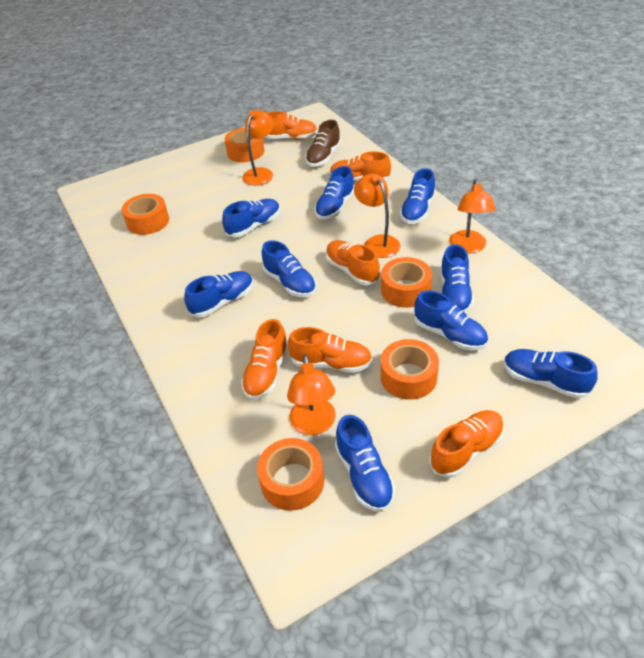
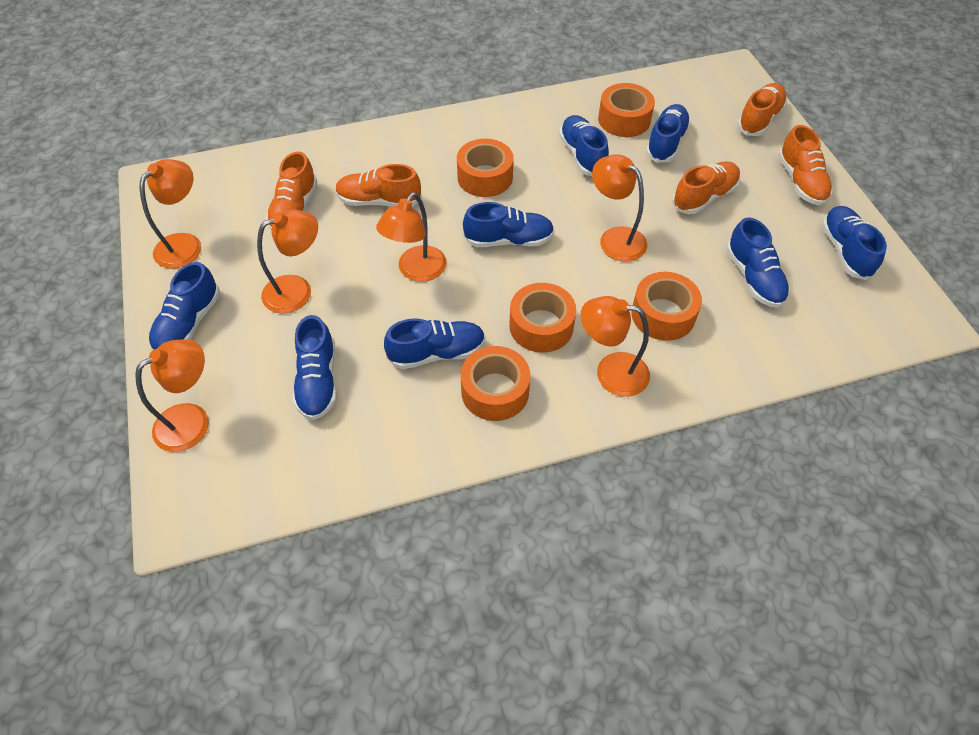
blue shoe: 9 -> 8
brown shoe: 1 -> 0
orange lamp: 4 -> 6
orange shoe: 6 -> 5

